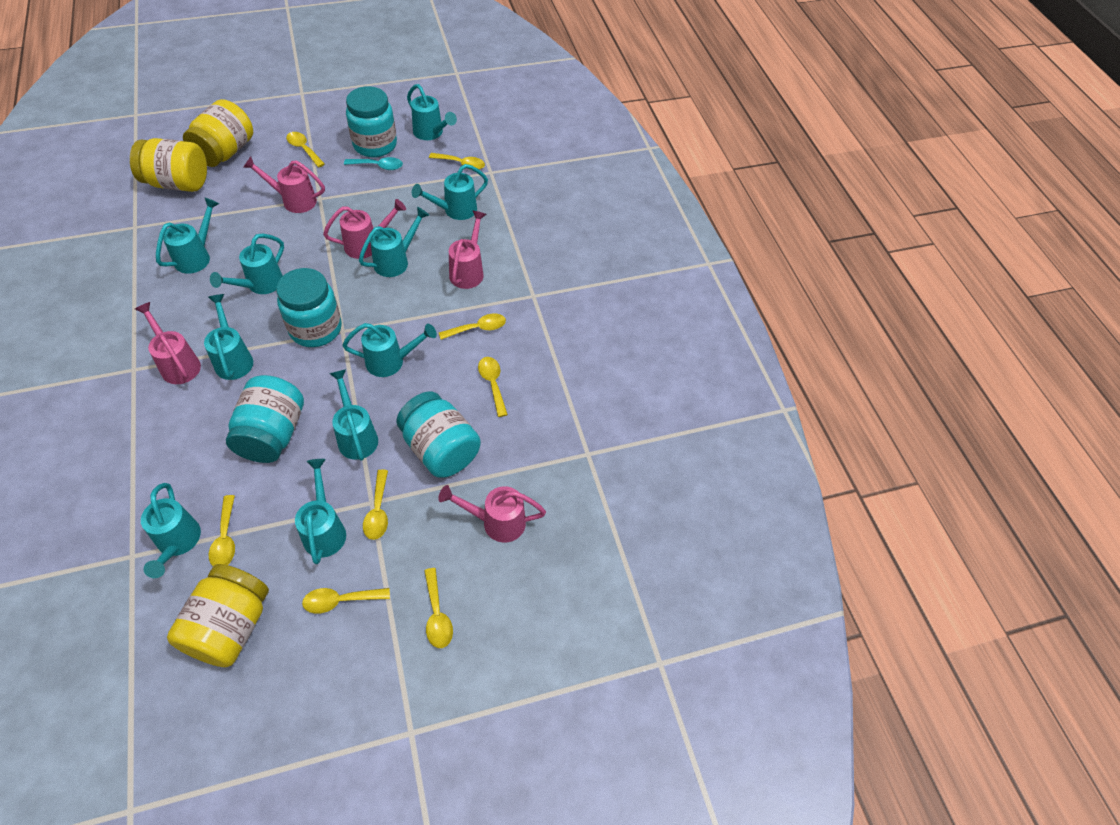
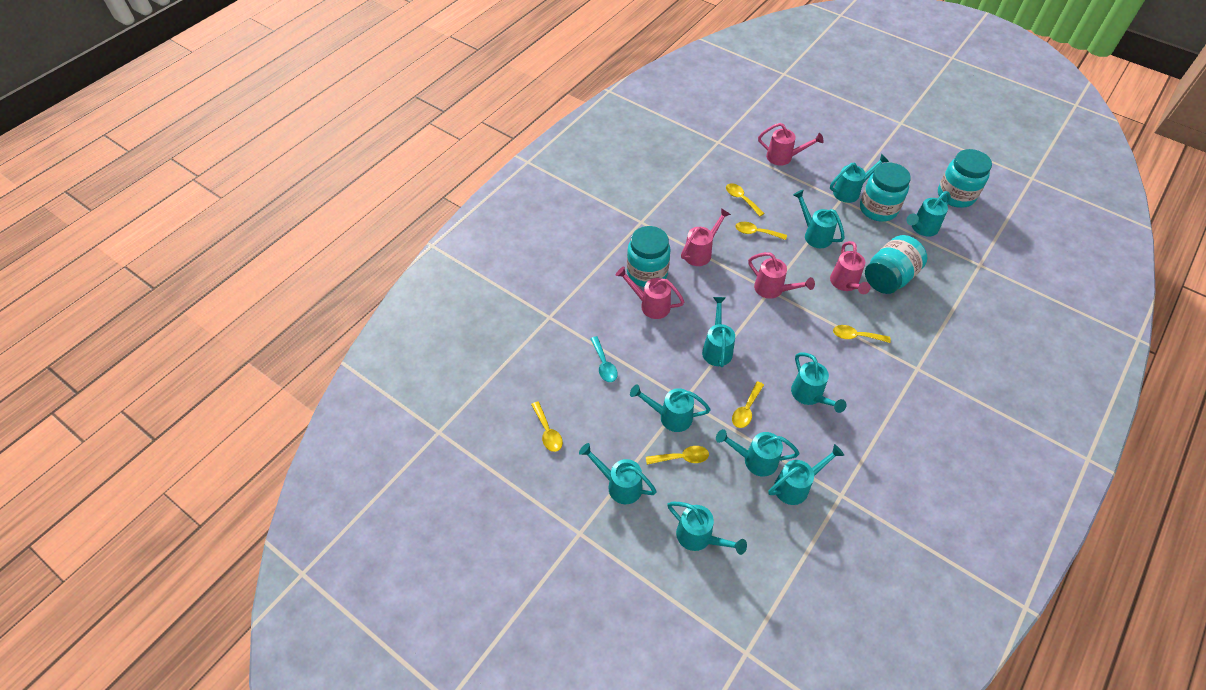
yellow jar: 3 -> 0
yellow spoon: 8 -> 6

